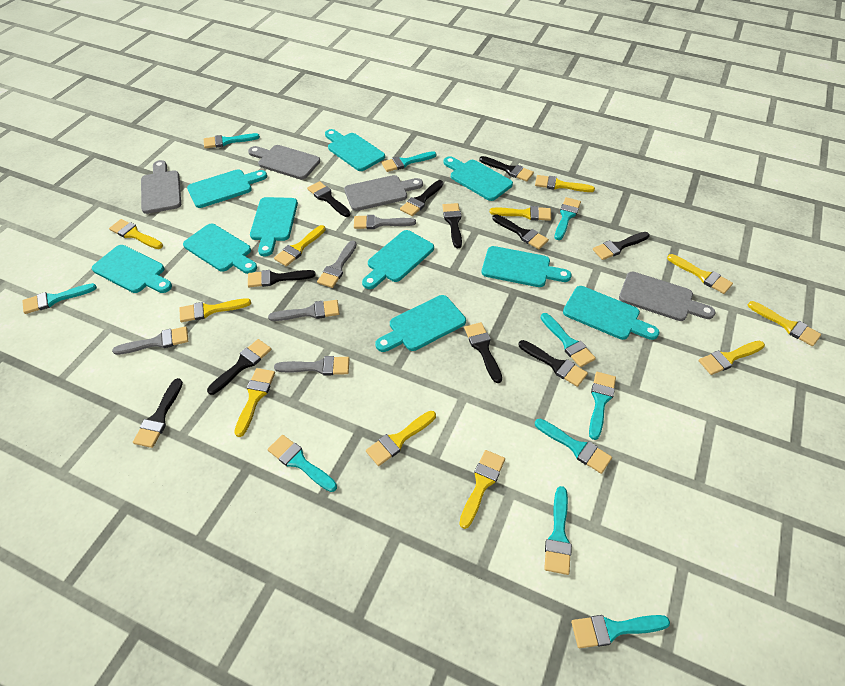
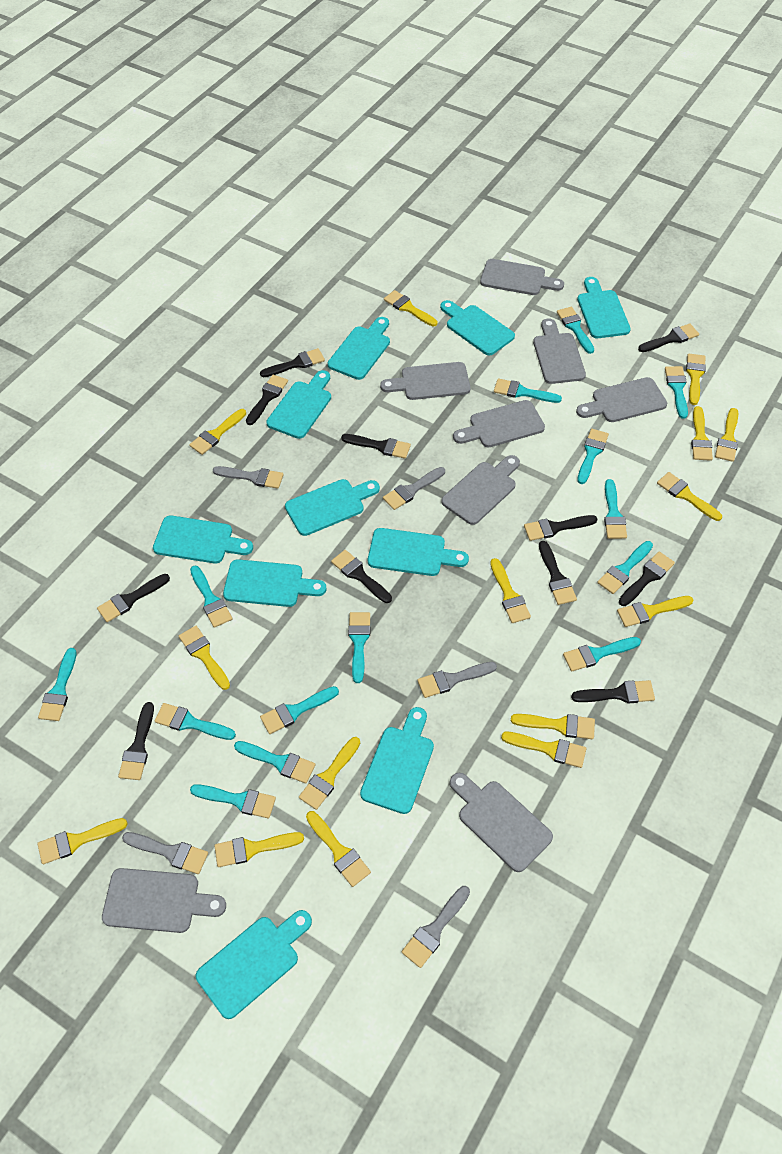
grey cutting board: 4 -> 8
turquoise brush: 10 -> 14
yellow brush: 11 -> 15

